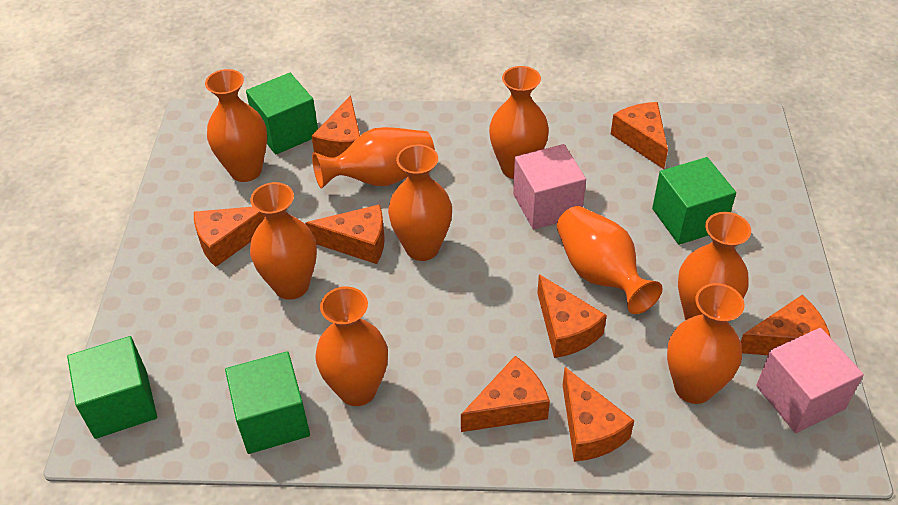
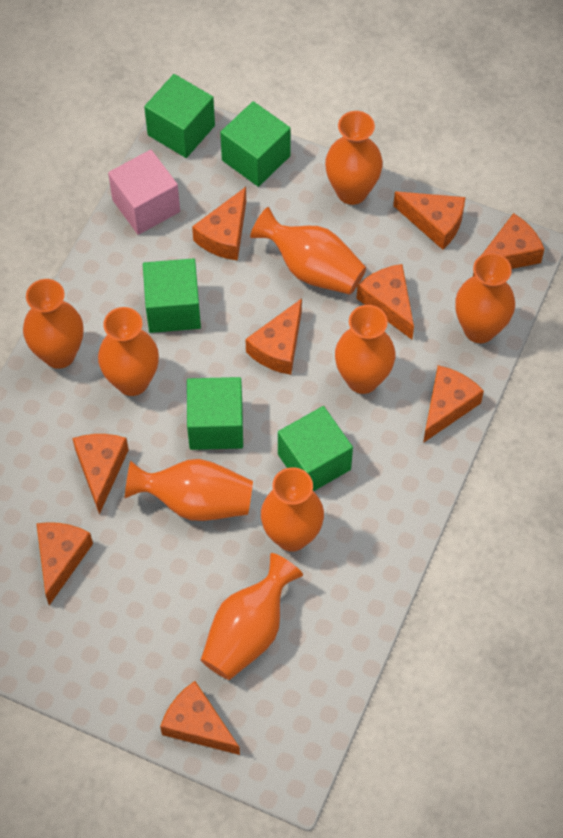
green cube: 4 -> 5
orange cheese: 8 -> 9
pink cube: 2 -> 1

